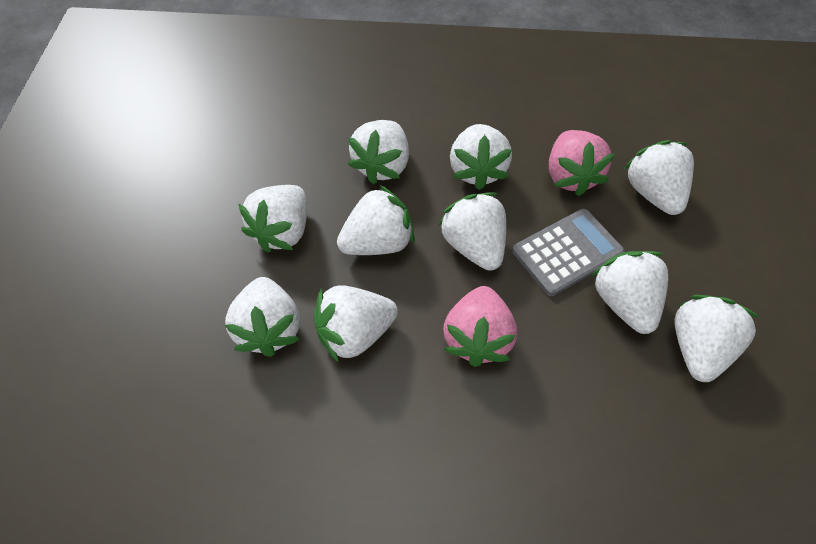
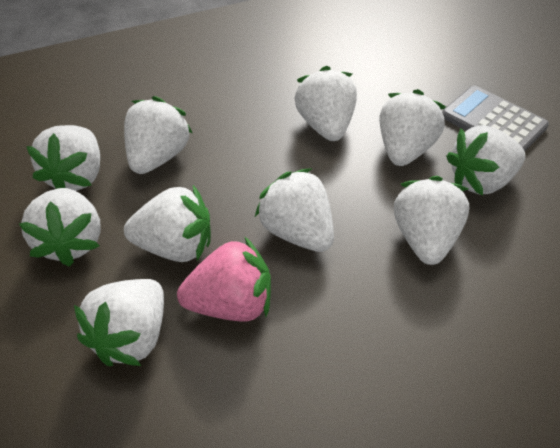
pink strawberry: 2 -> 1

